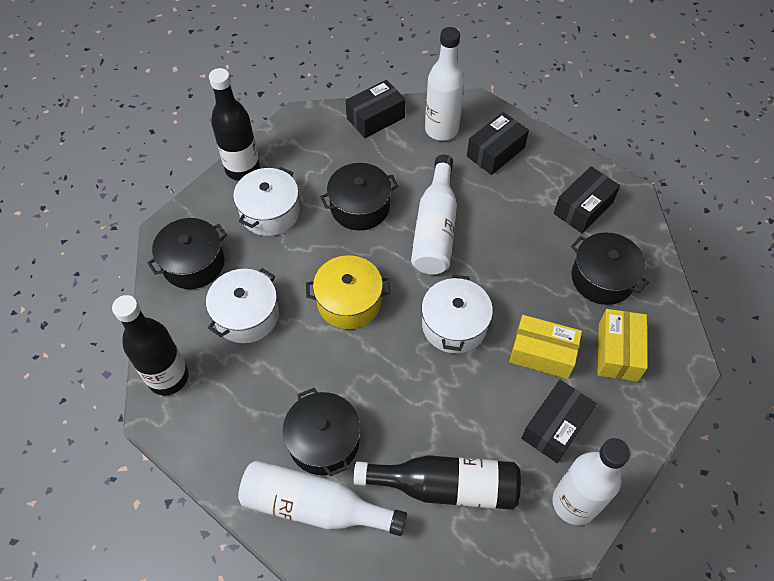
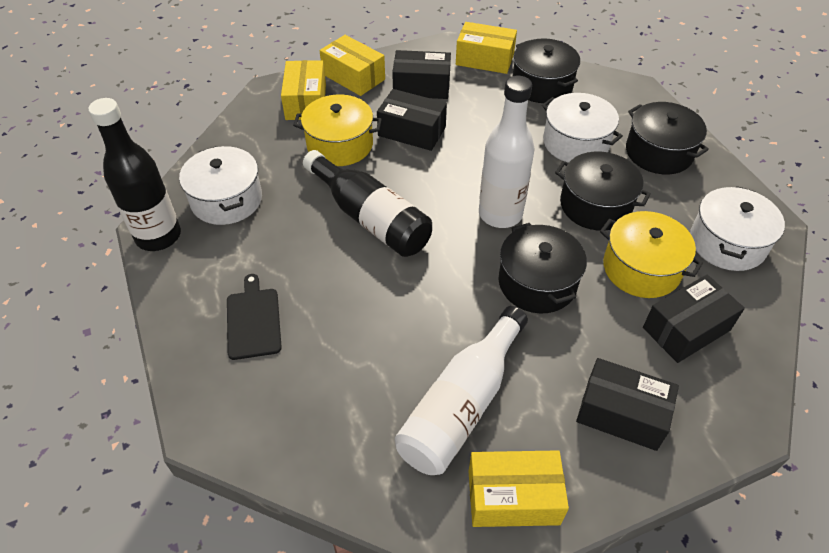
black bottle: 3 -> 2
black cutting board: 0 -> 1
white bottle: 4 -> 2
yellow box: 2 -> 4
yellow pot: 1 -> 2

